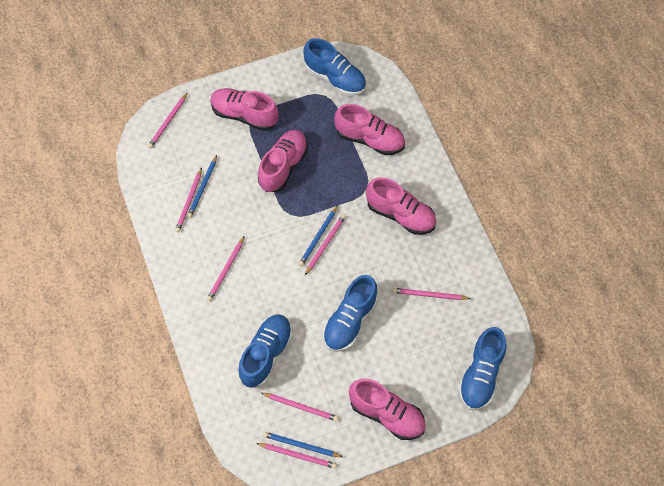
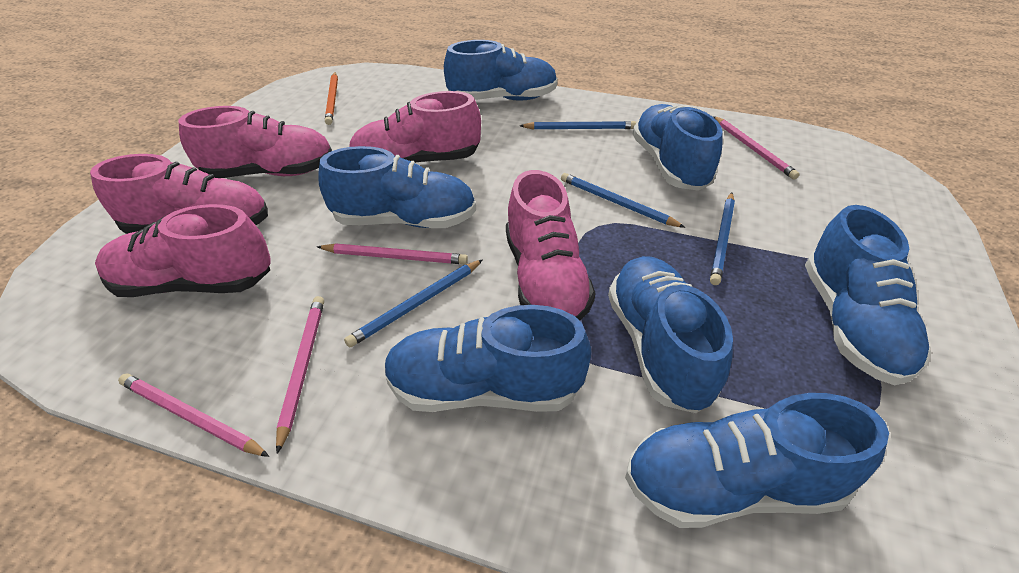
blue pencil: 3 -> 4
blue shoe: 4 -> 7
orange pencil: 0 -> 1
pink pencil: 7 -> 4

